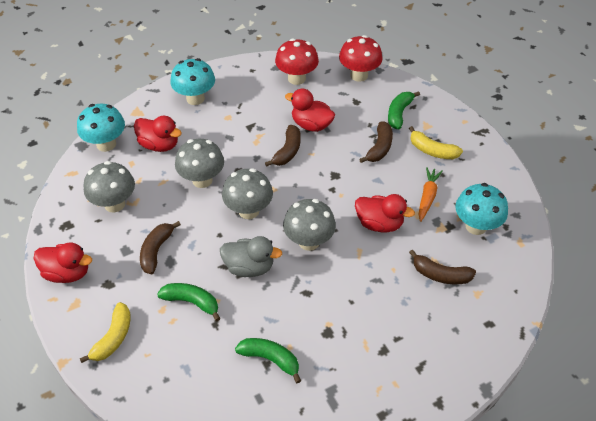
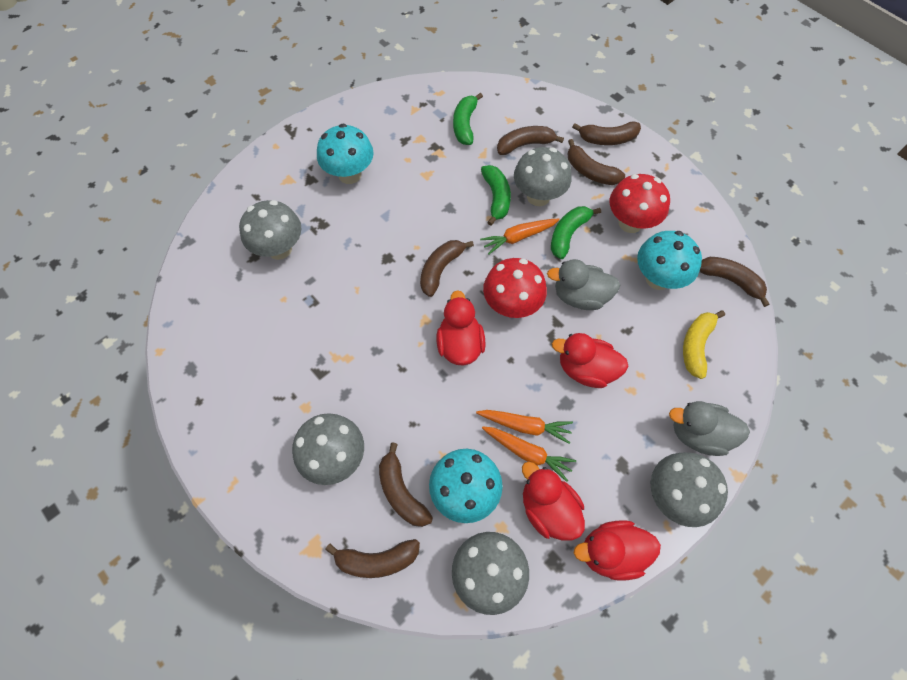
brown banana: 4 -> 7
grey duck: 1 -> 2
grey mushroom: 4 -> 5
orange carrot: 1 -> 3
yellow banana: 2 -> 1

